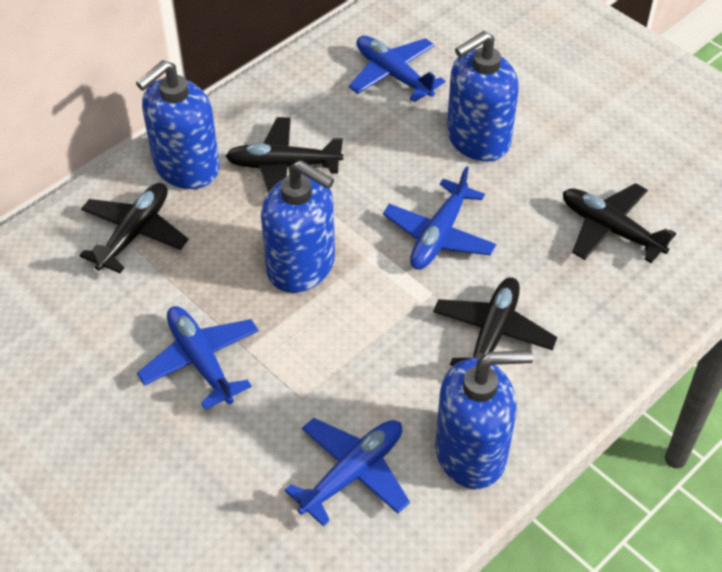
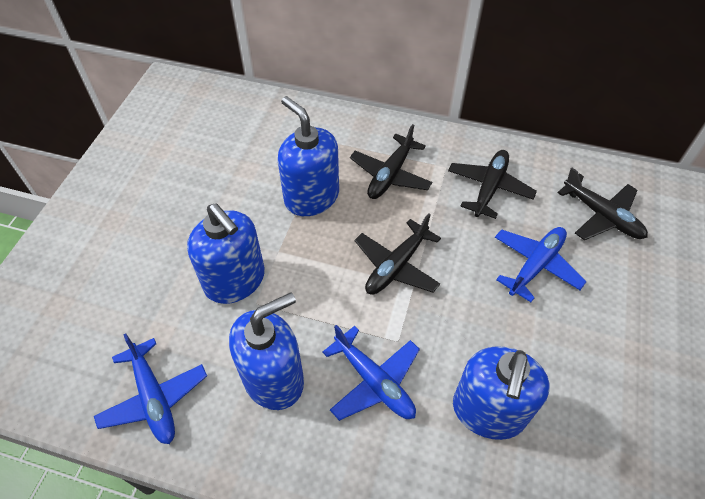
blue plane: 4 -> 3

